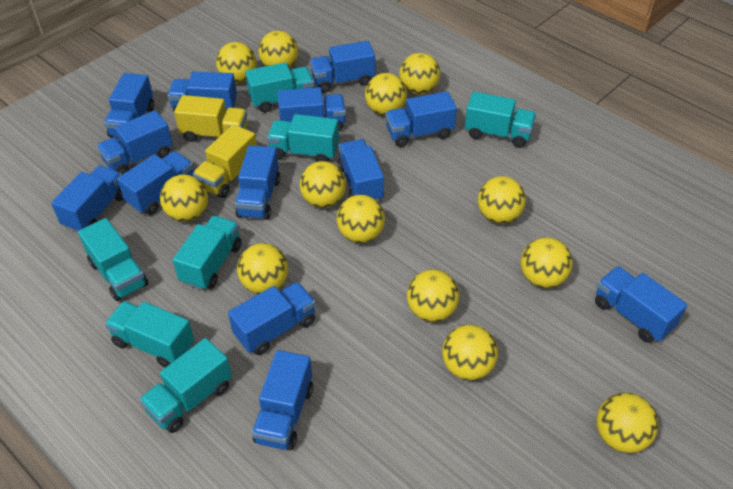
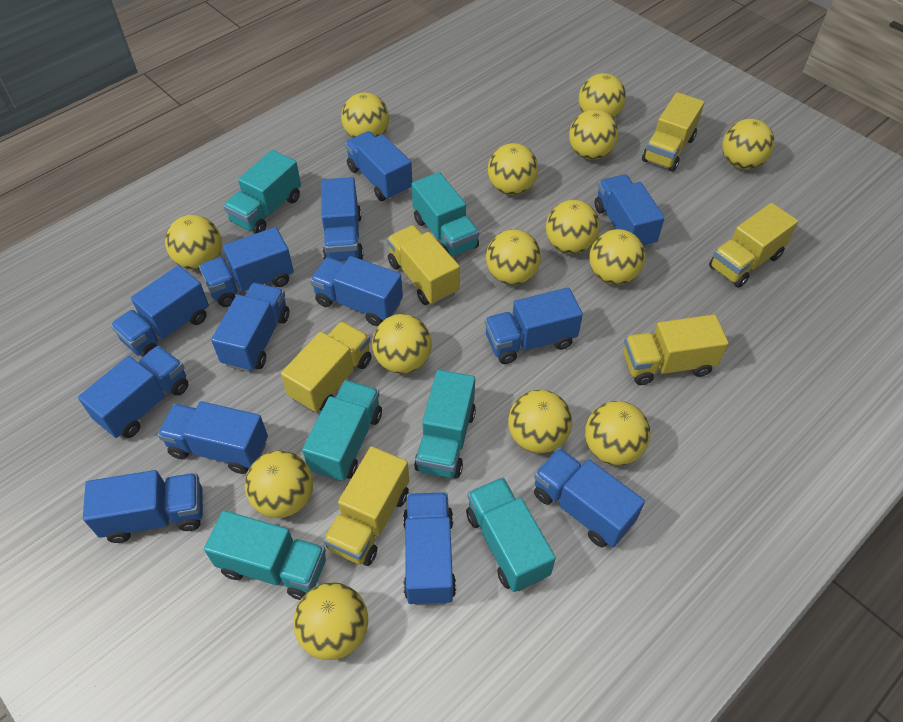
turquoise truck: 7 -> 6
yellow ball: 13 -> 14
yellow truck: 2 -> 6

